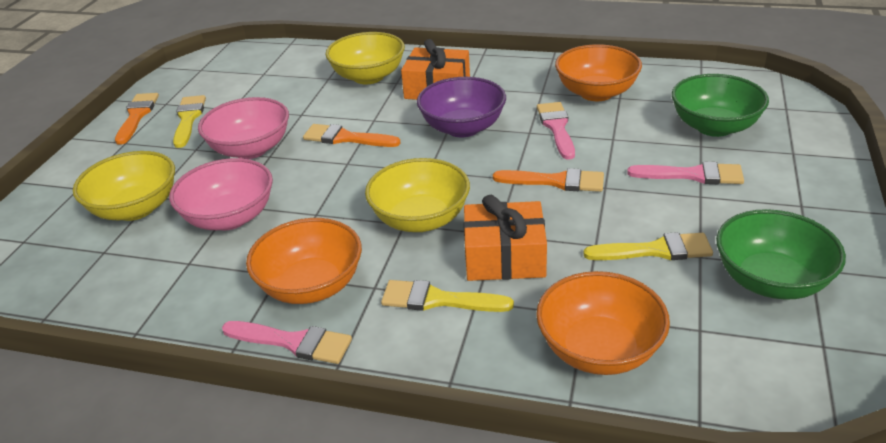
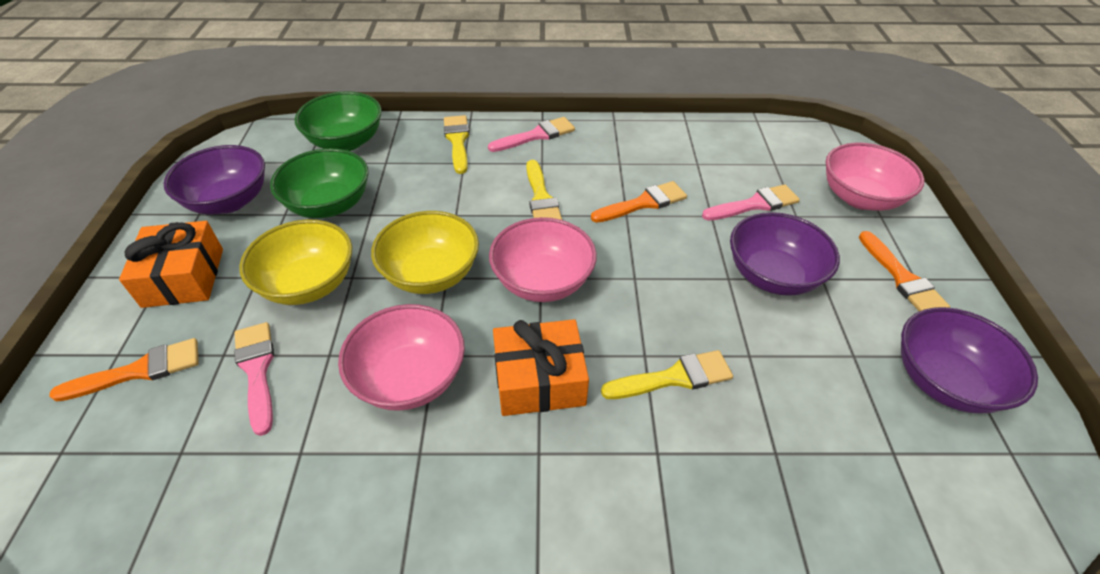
orange bowl: 3 -> 0
pink bowl: 2 -> 3
purple bowl: 1 -> 3
yellow bowl: 3 -> 2

